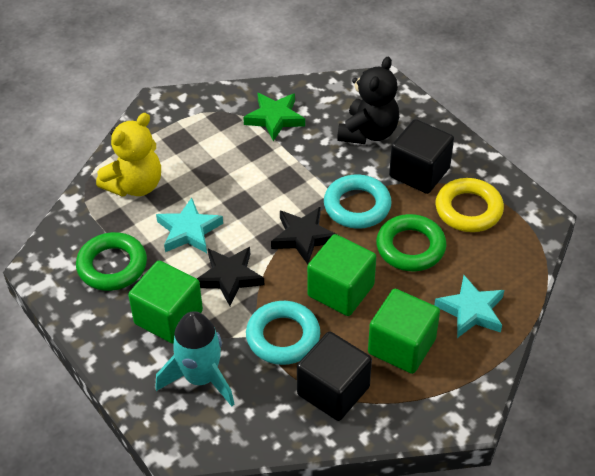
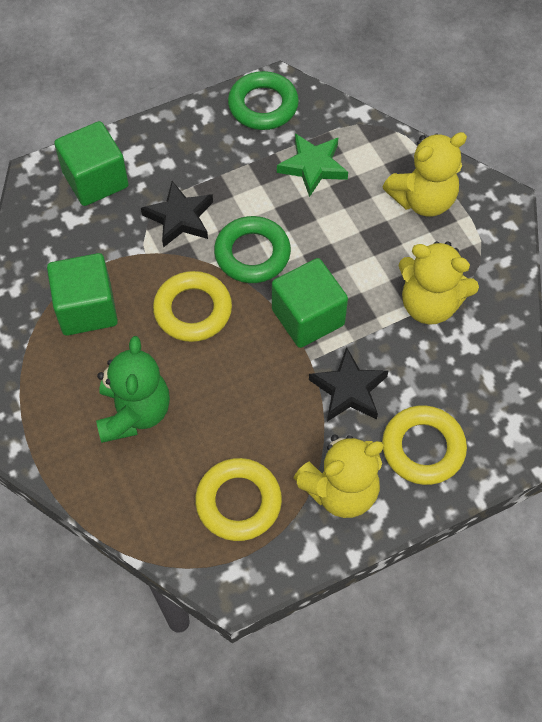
black cube: 2 -> 0
black teddy bear: 1 -> 0
green teddy bear: 0 -> 1
turquoise ring: 2 -> 0
turquoise rocket: 1 -> 0
turquoise star: 2 -> 0
yellow ring: 1 -> 3
yellow teddy bear: 1 -> 3

